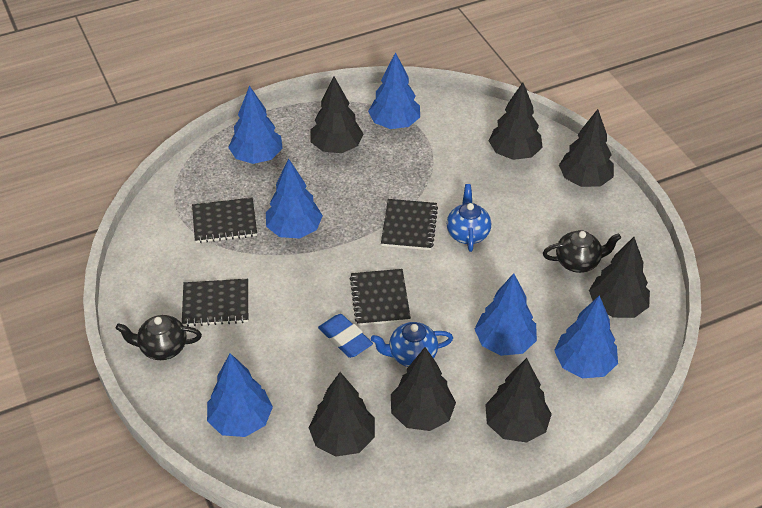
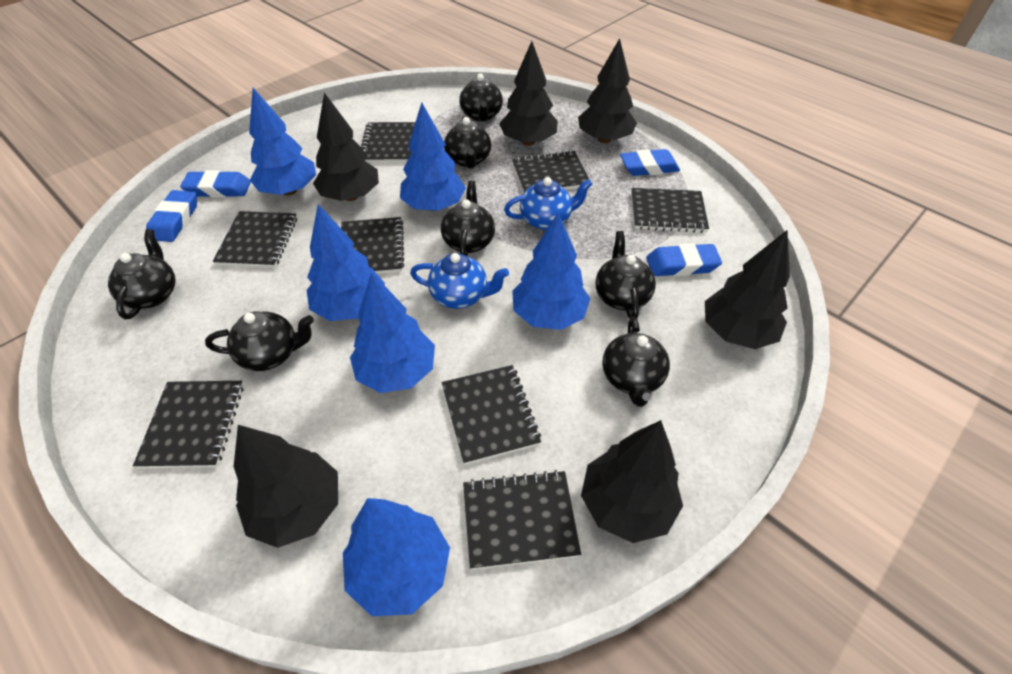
black notebook: 4 -> 8
black teapot: 2 -> 7
black tree: 7 -> 6
blue eraser: 1 -> 4

